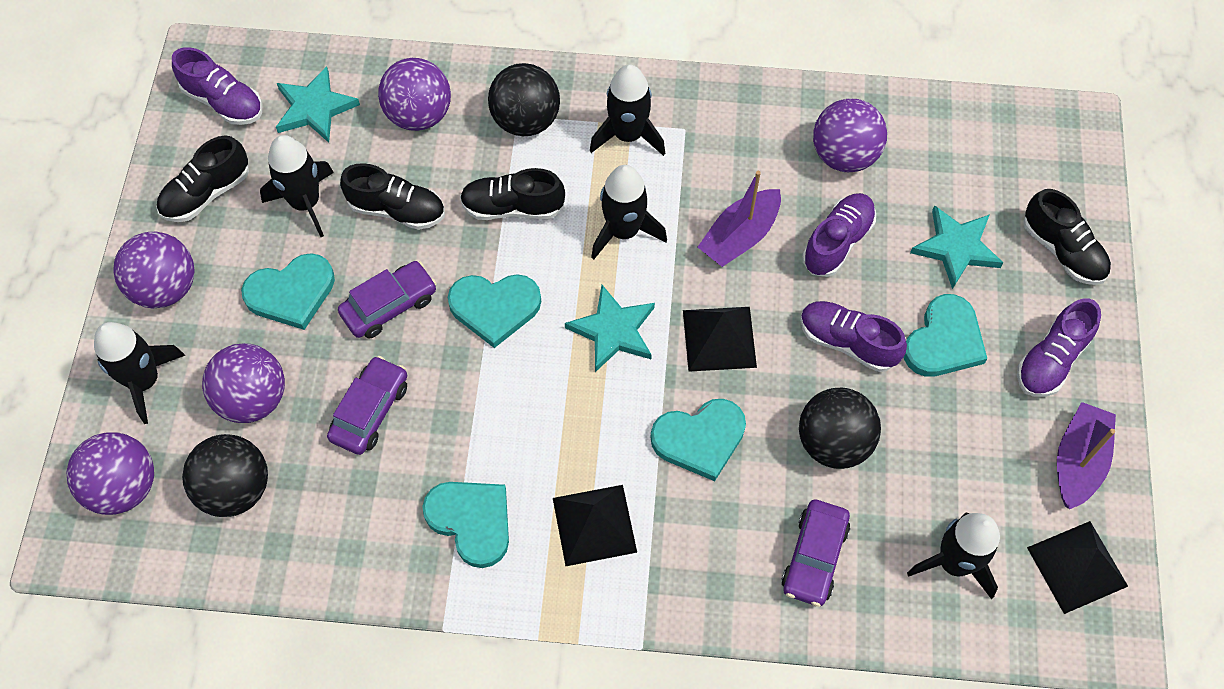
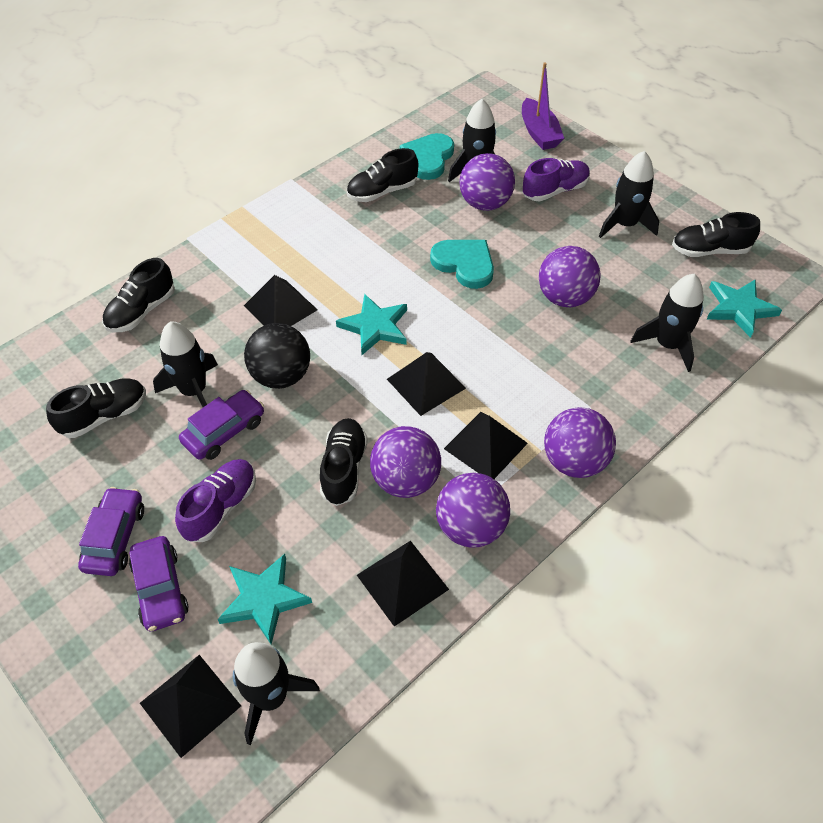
black ball: 3 -> 1
black pyramid: 3 -> 5
black shoe: 4 -> 5
purple boat: 2 -> 1
purple shoe: 4 -> 2
turquoise heart: 5 -> 2

